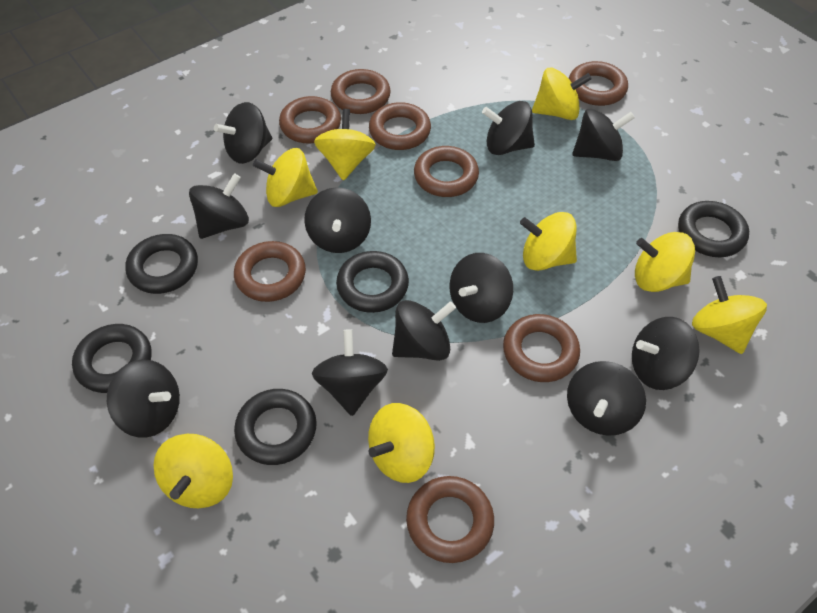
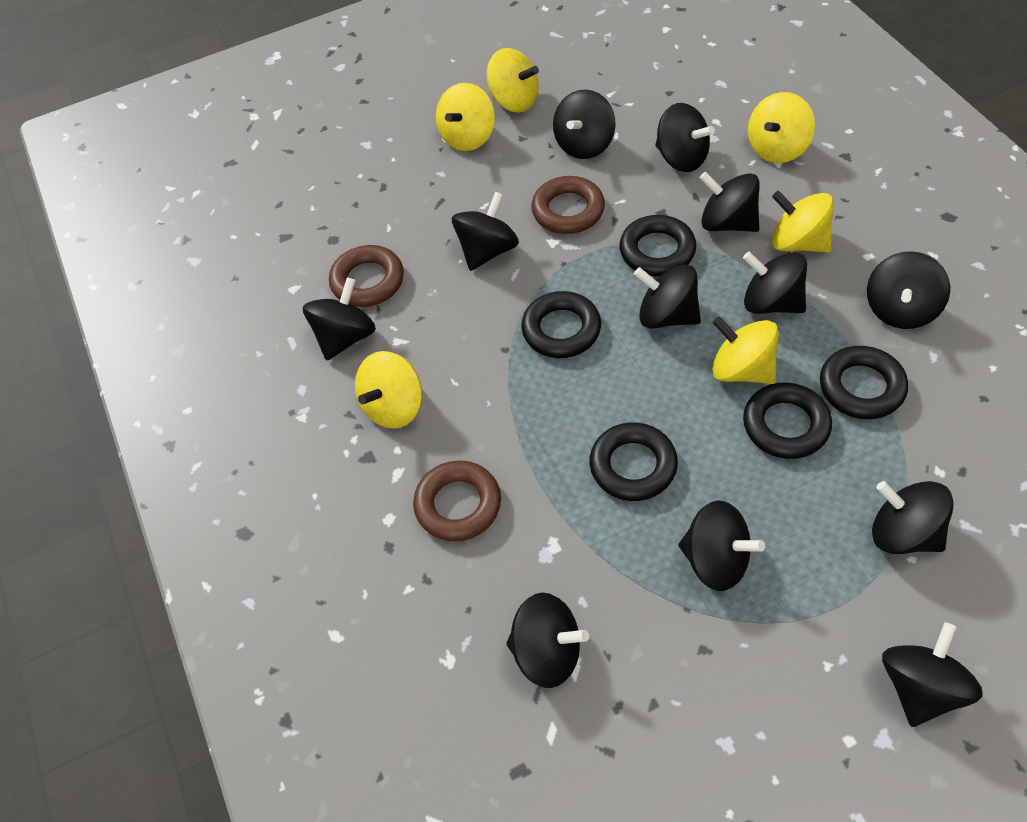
black spinning top: 11 -> 12
brown ring: 8 -> 3
yellow spinning top: 8 -> 6

